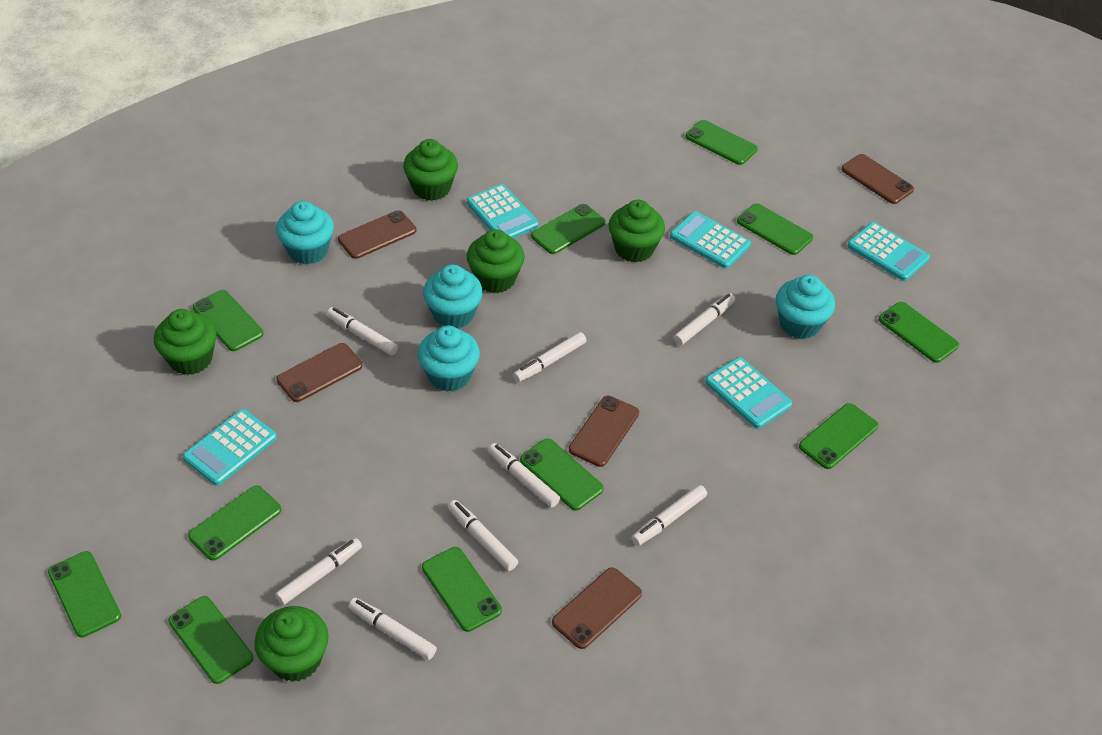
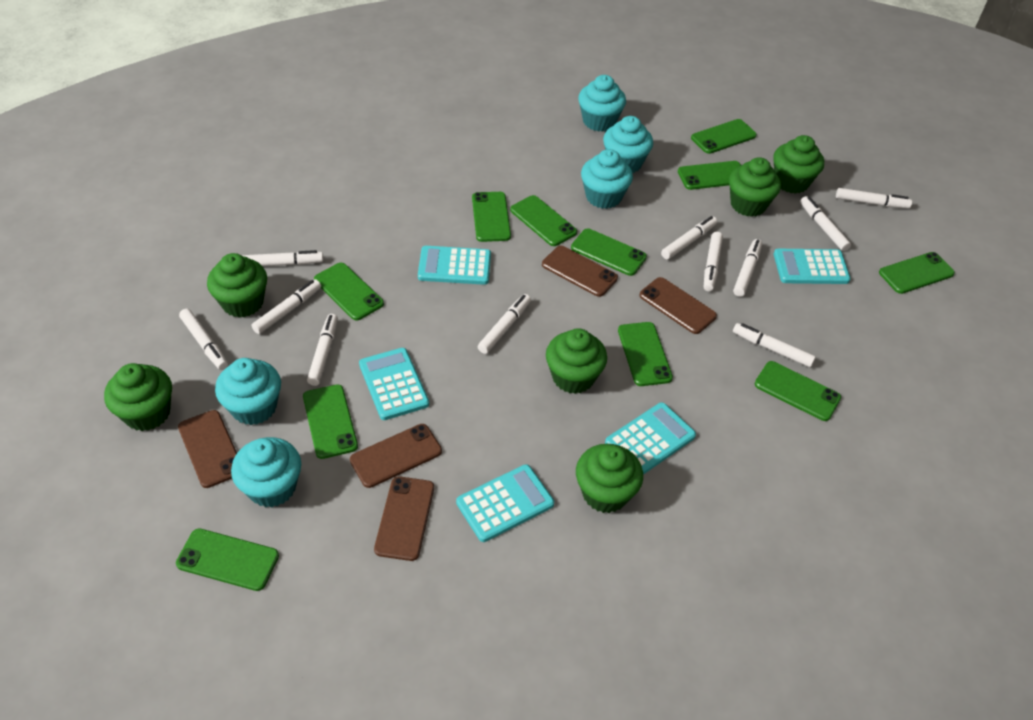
green cupcake: 5 -> 6
turquoise cupcake: 4 -> 5
white marker: 8 -> 11

